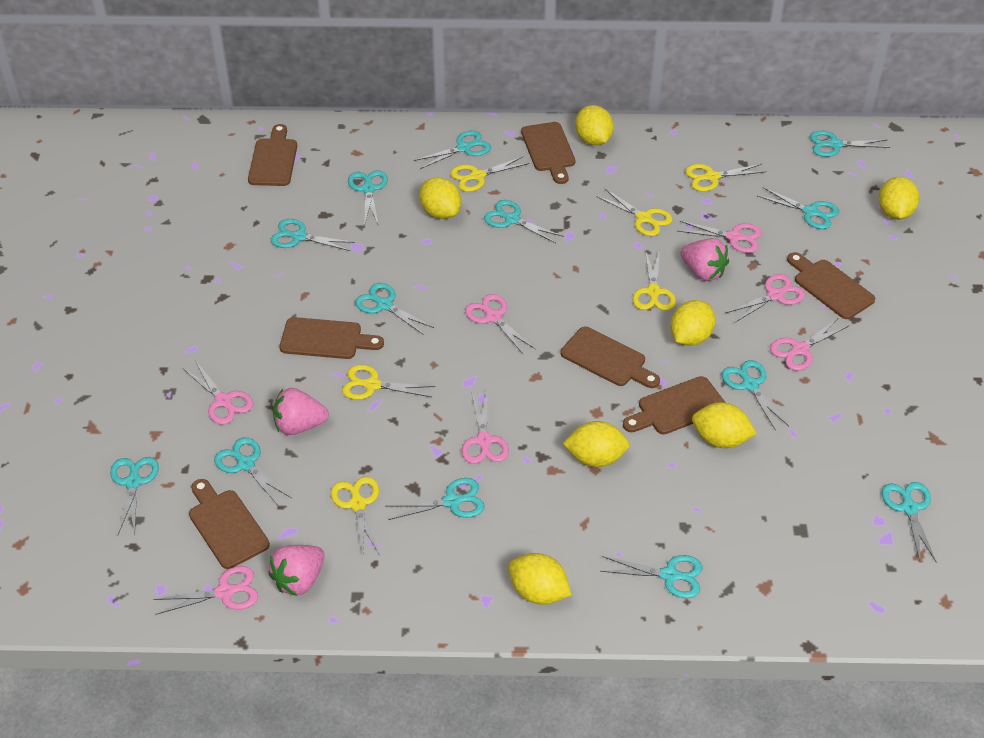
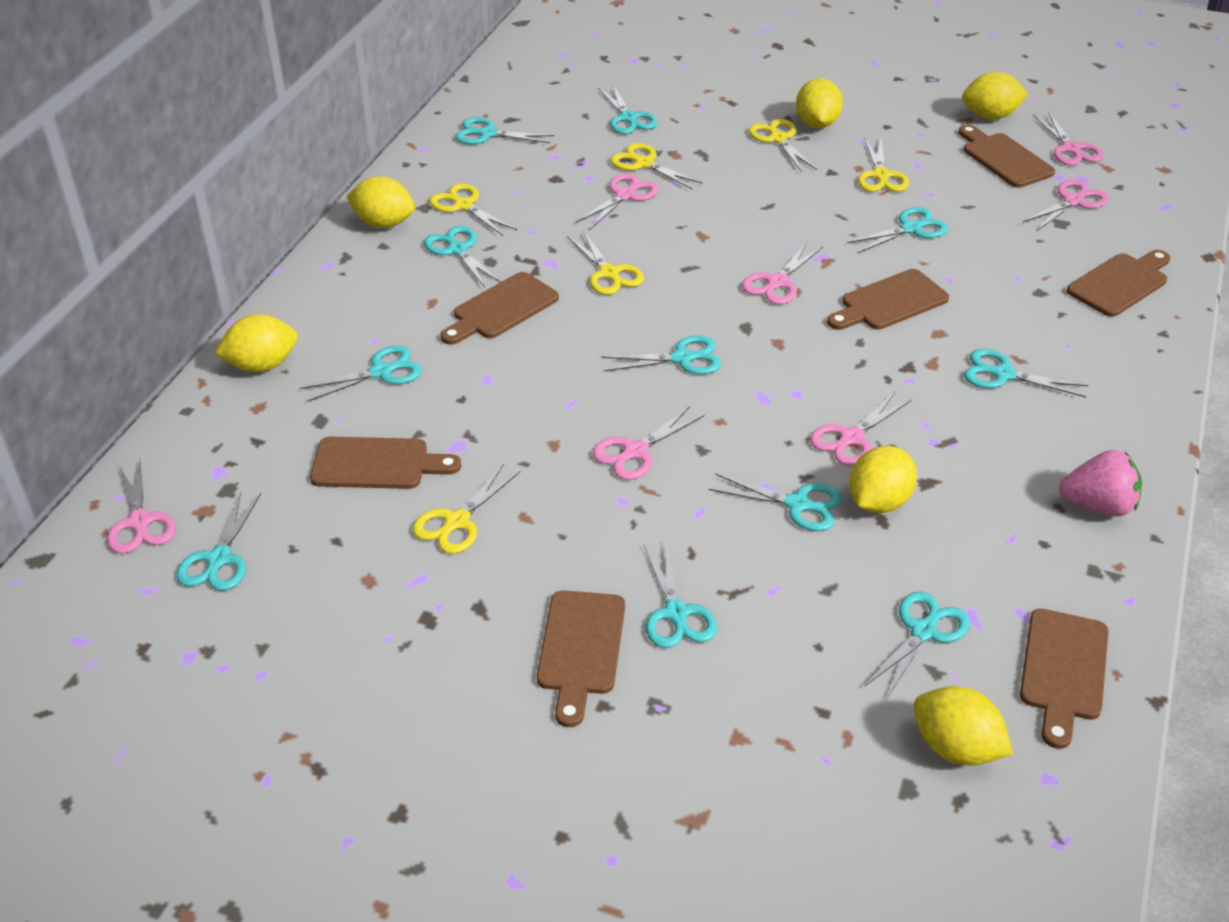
pink strawberry: 3 -> 1
turquoise scissors: 13 -> 11
yellow lemon: 7 -> 6

